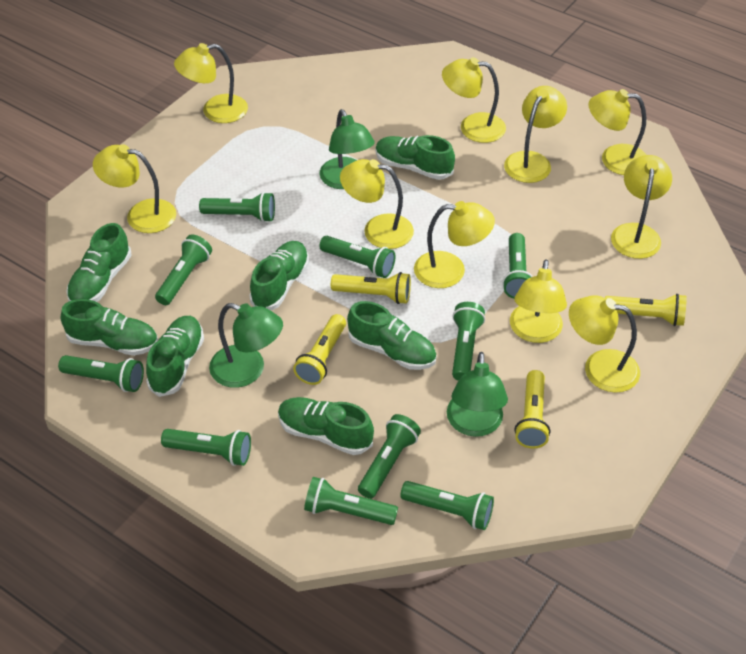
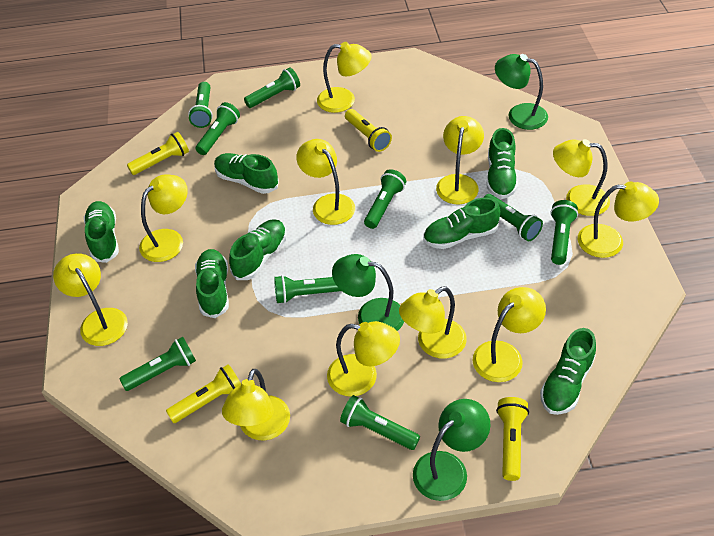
green flashlight: 10 -> 9
yellow lamp: 10 -> 11

